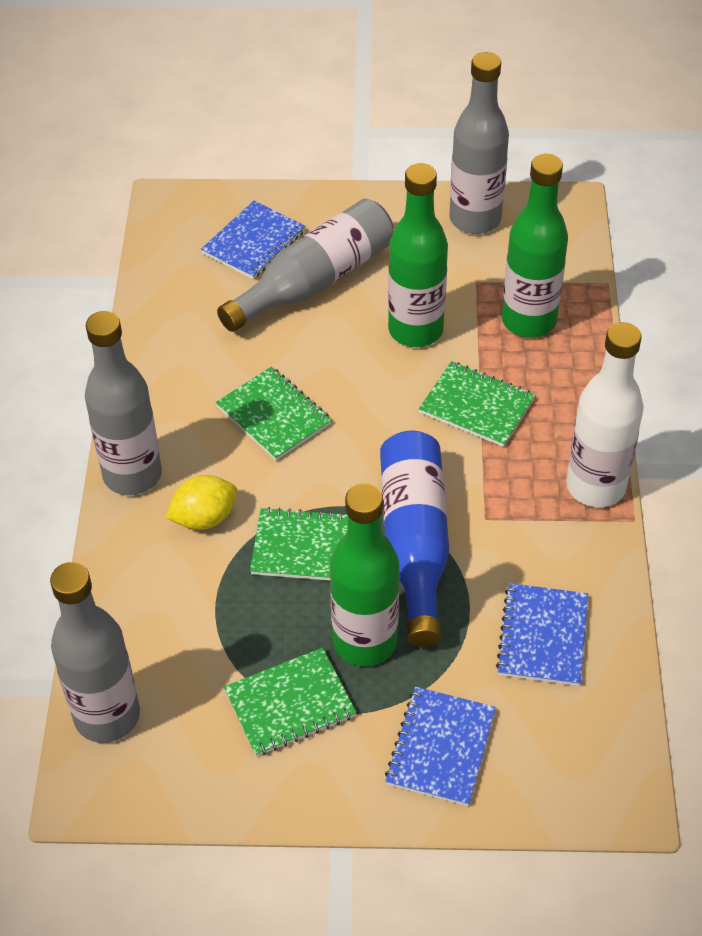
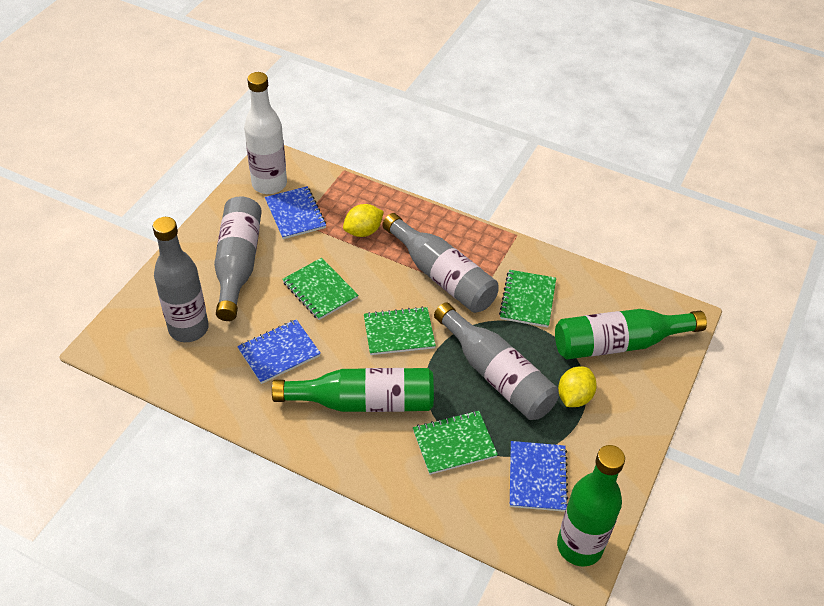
blue bottle: 1 -> 0
yellow lemon: 1 -> 2

